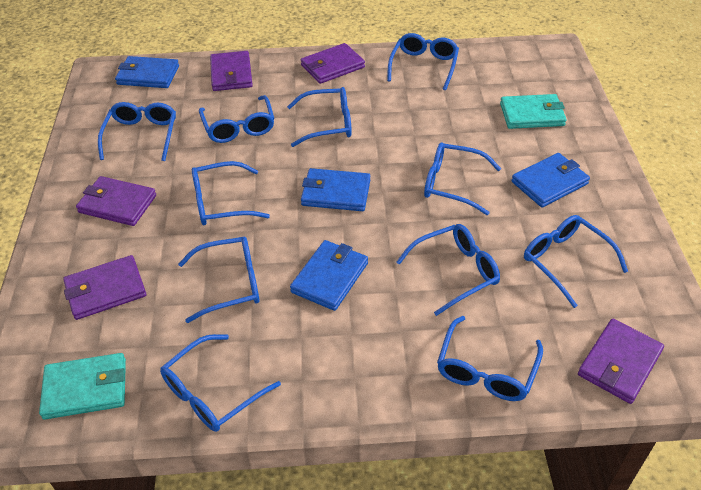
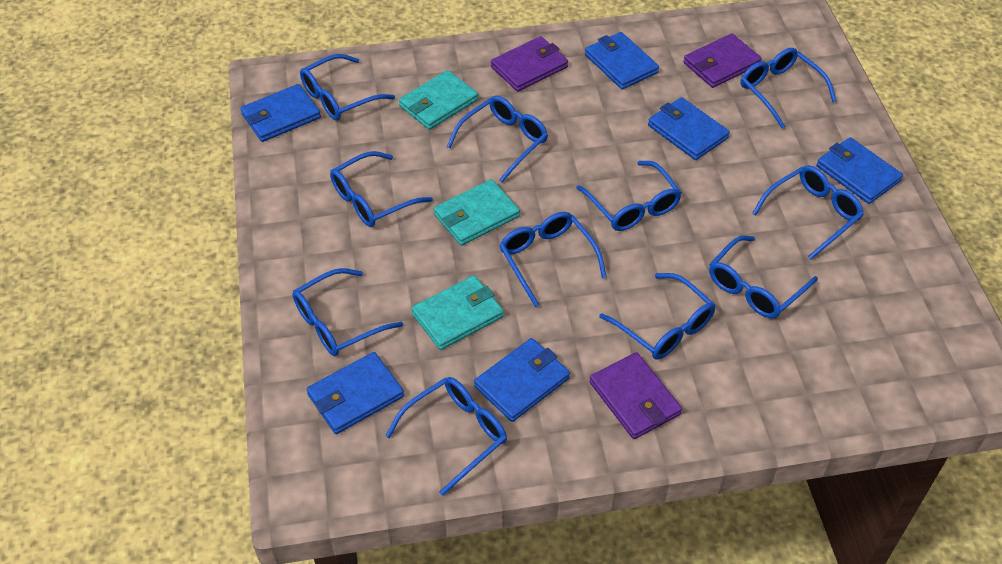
blue wallet: 4 -> 6
purple wallet: 5 -> 3
turquoise wallet: 2 -> 3

